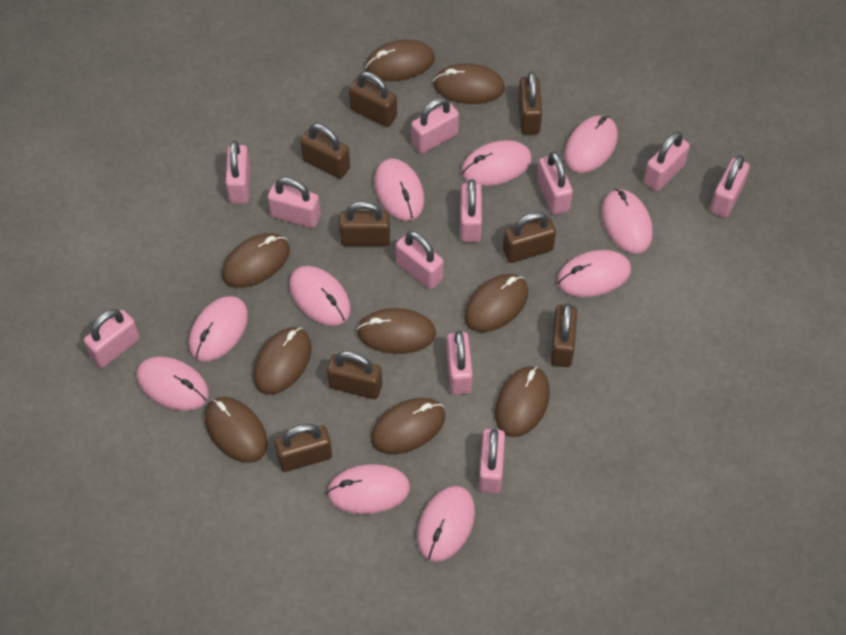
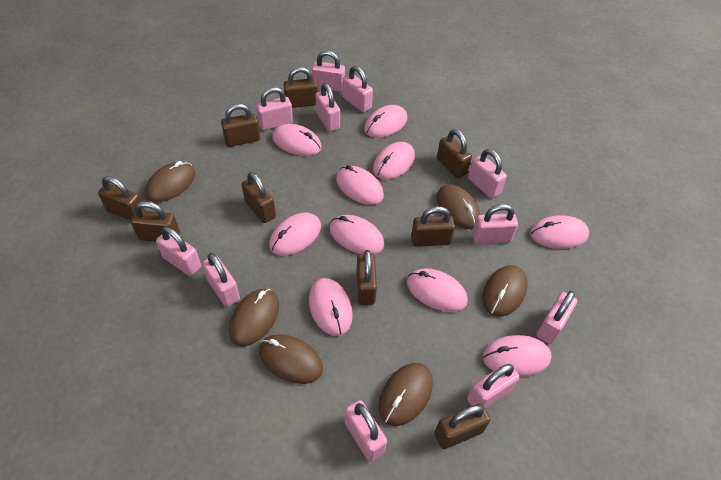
brown mouse: 9 -> 6
brown padlock: 8 -> 9

